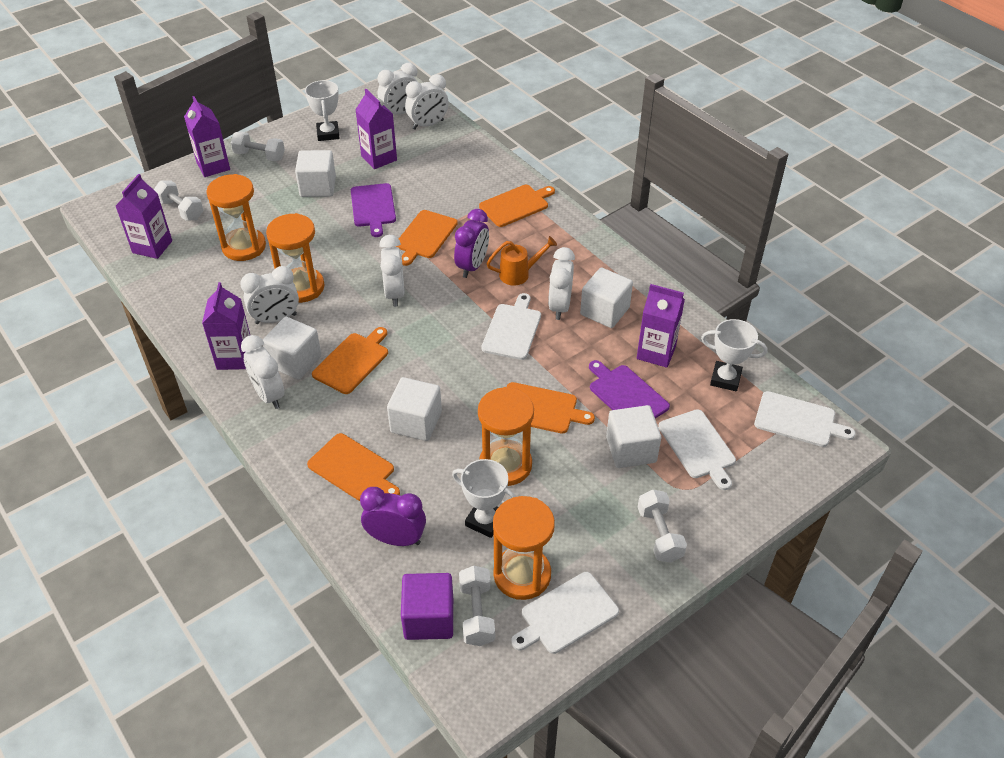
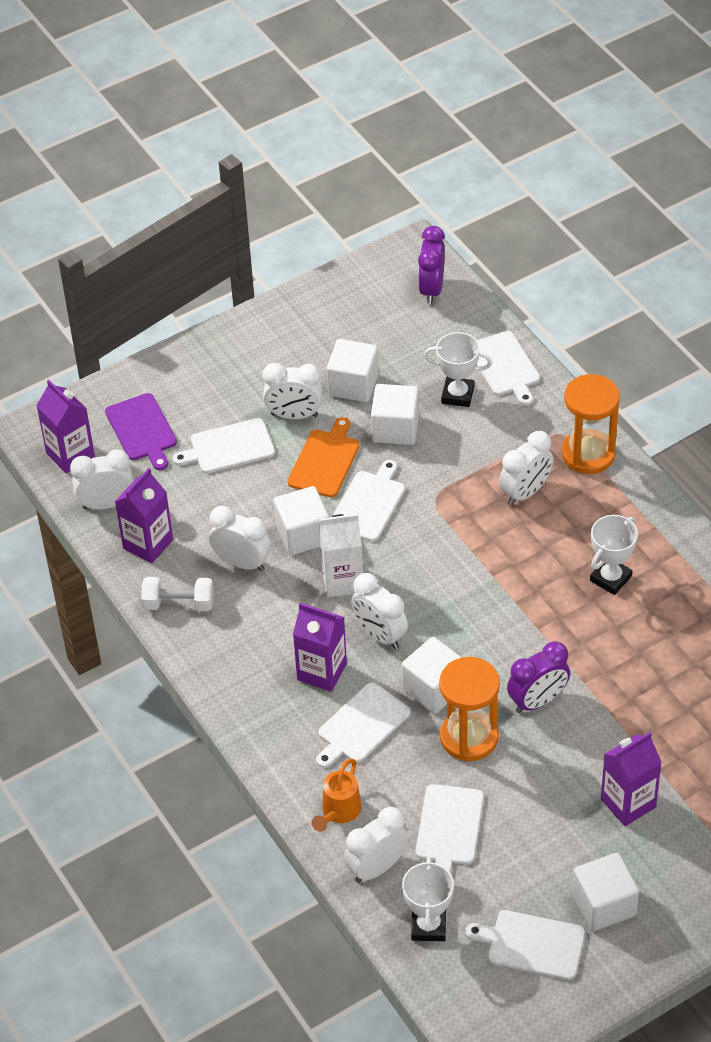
orange cutting board: 5 -> 1
orange hourglass: 4 -> 2
purple carton: 5 -> 4
purple cube: 1 -> 0
purple cutting board: 2 -> 1
white carton: 0 -> 1
white cutting board: 4 -> 6
white dumbbell: 4 -> 1

